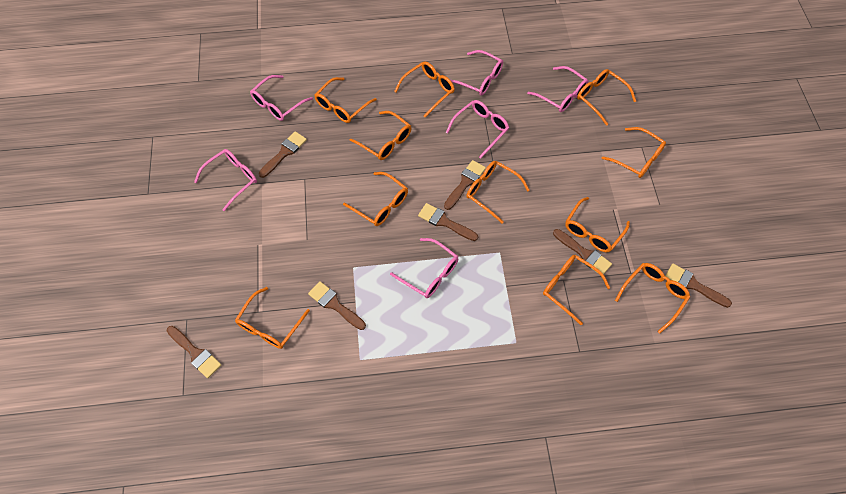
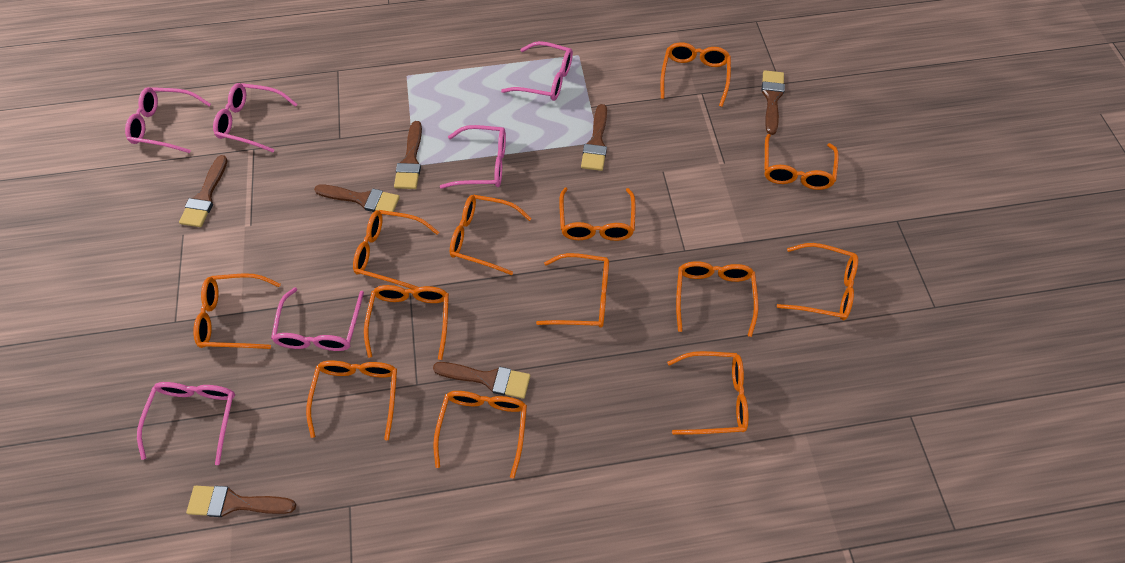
orange glasses: 11 -> 13

